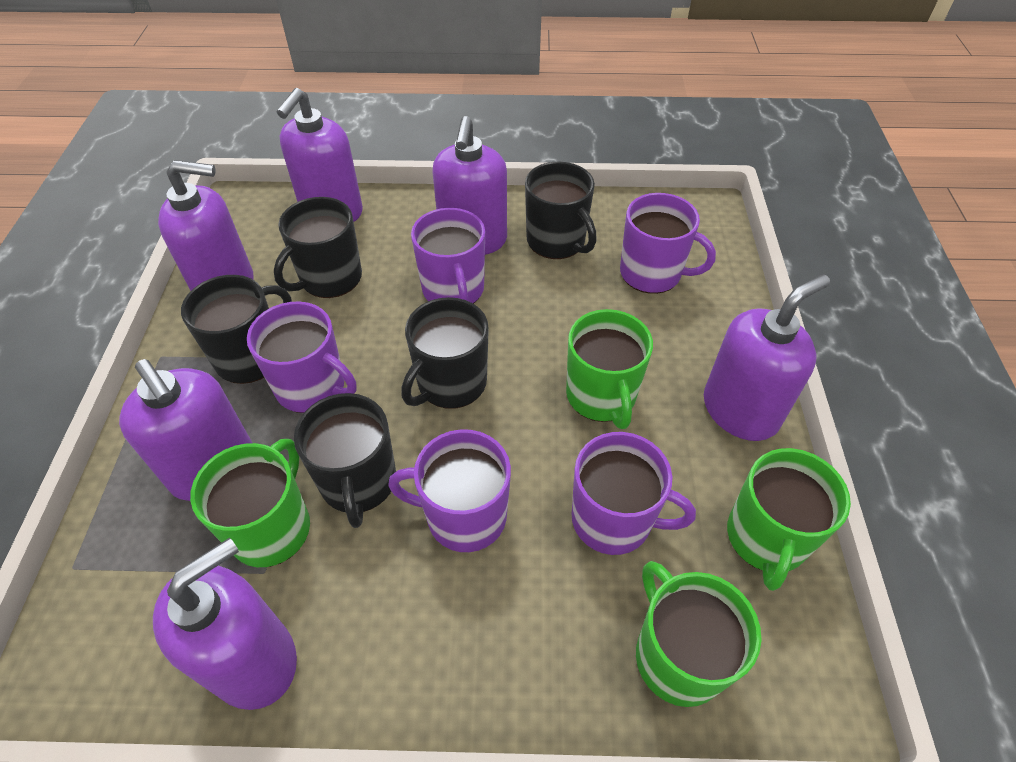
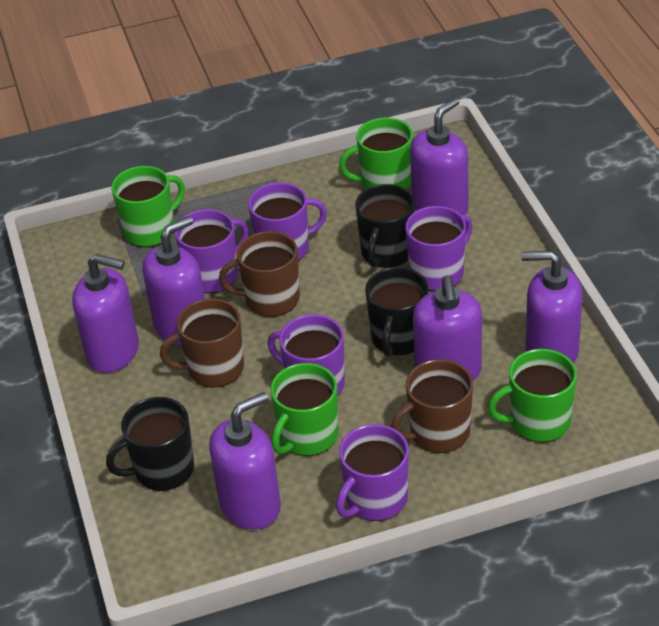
black mug: 5 -> 3
brown mug: 0 -> 3

